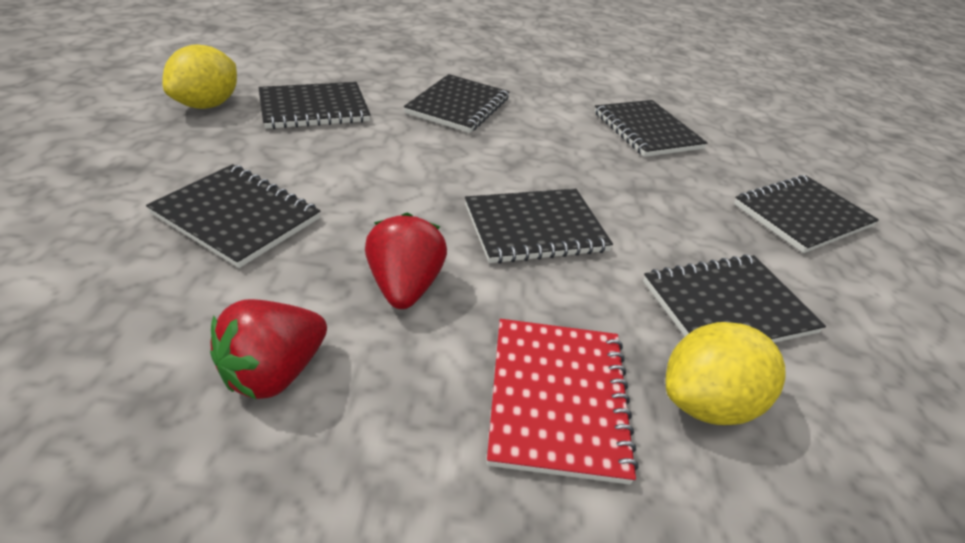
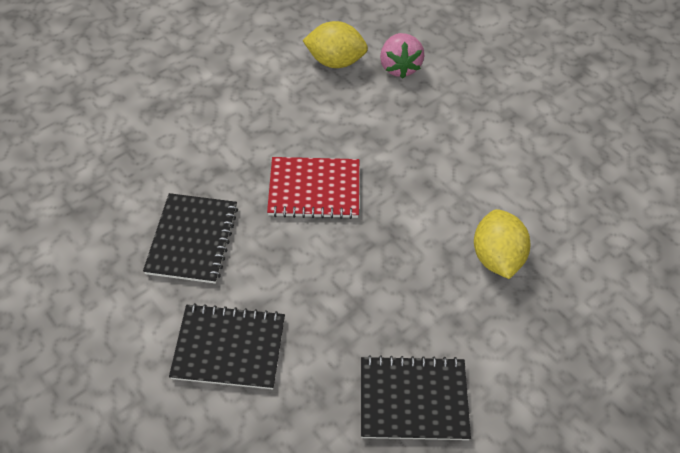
black notebook: 7 -> 3
pink strawberry: 0 -> 1
red strawberry: 2 -> 0

